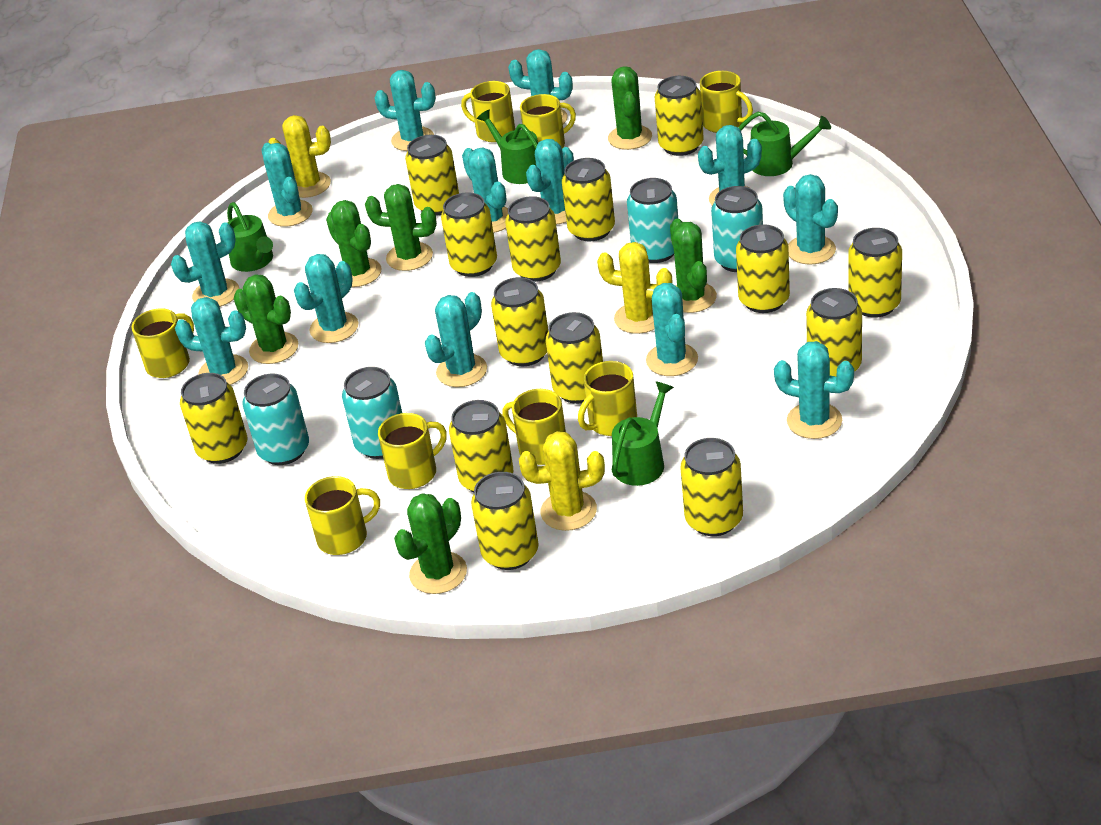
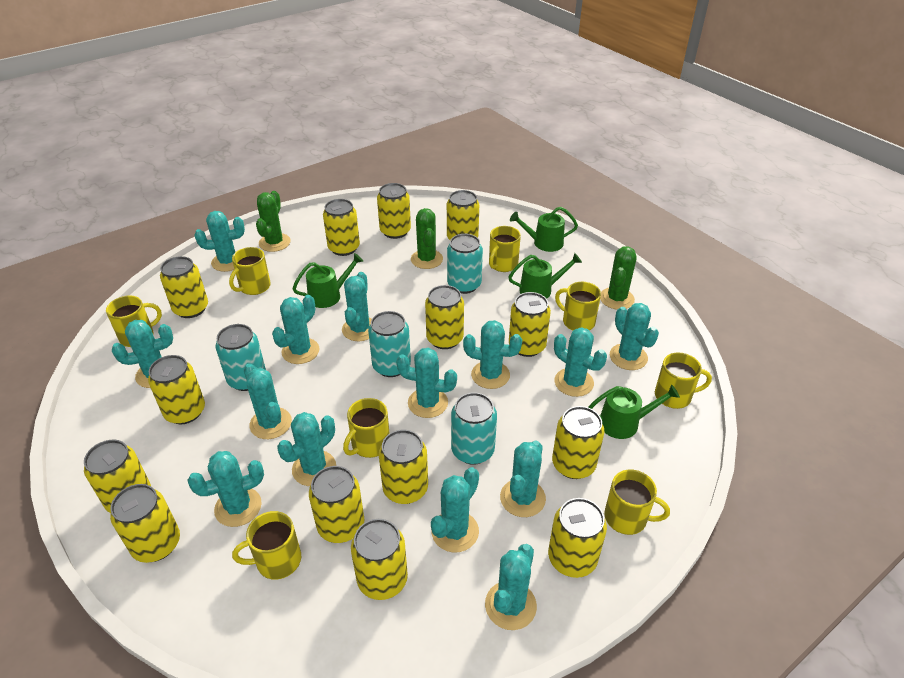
green cactus: 6 -> 3
turquoise cactus: 13 -> 14
yellow cactus: 3 -> 0

